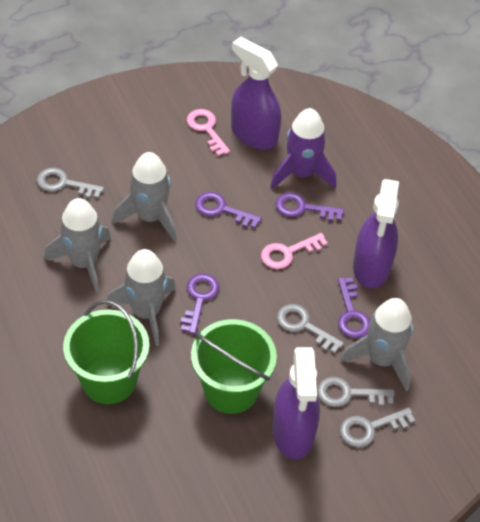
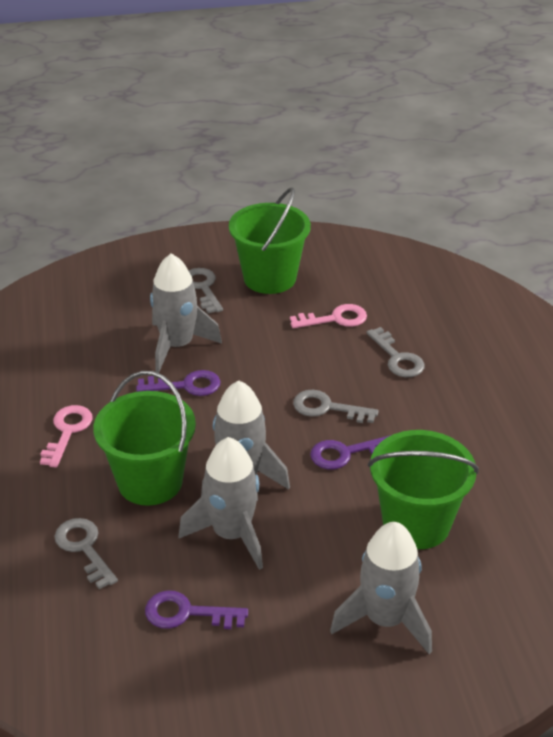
green bucket: 2 -> 3
purple key: 4 -> 3
purple rocket: 1 -> 0
purple spray bottle: 3 -> 0

